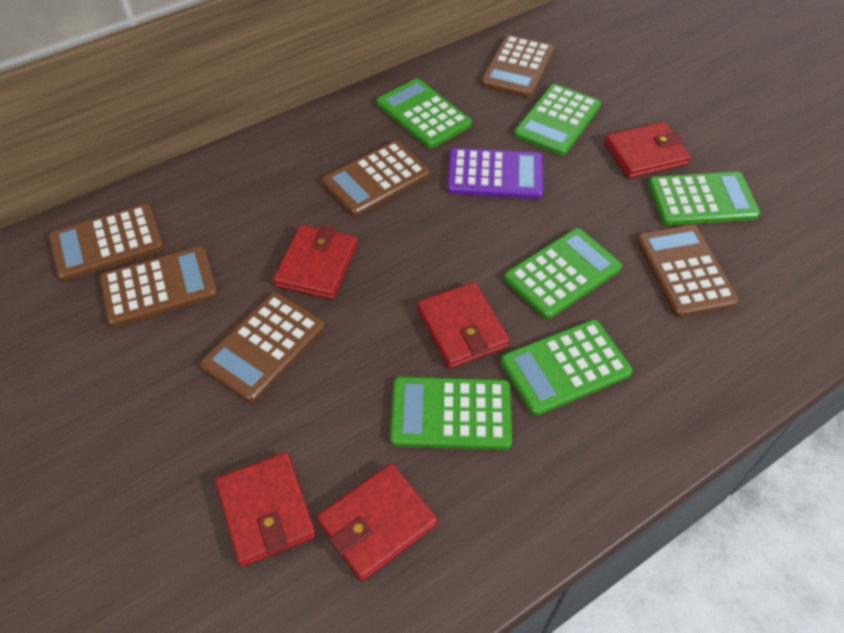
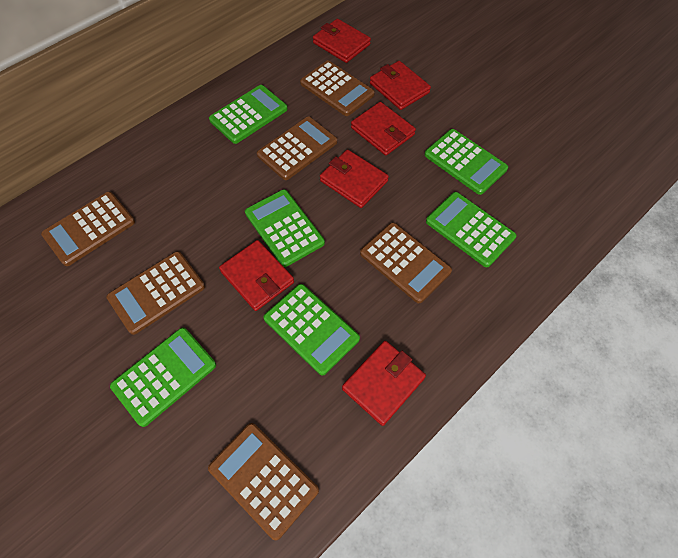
purple calculator: 1 -> 0
red wallet: 5 -> 6

